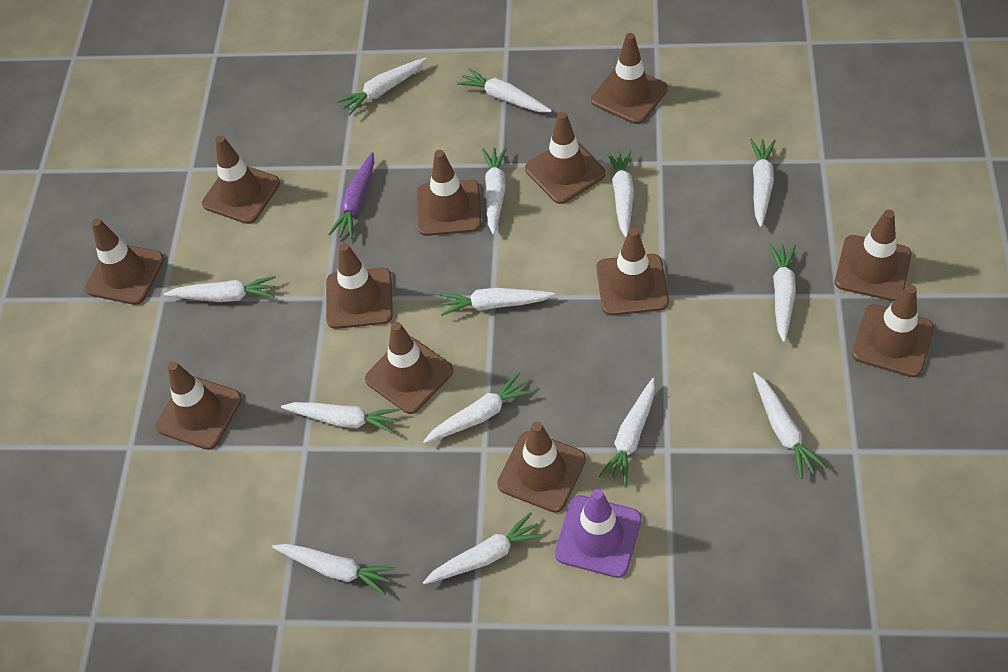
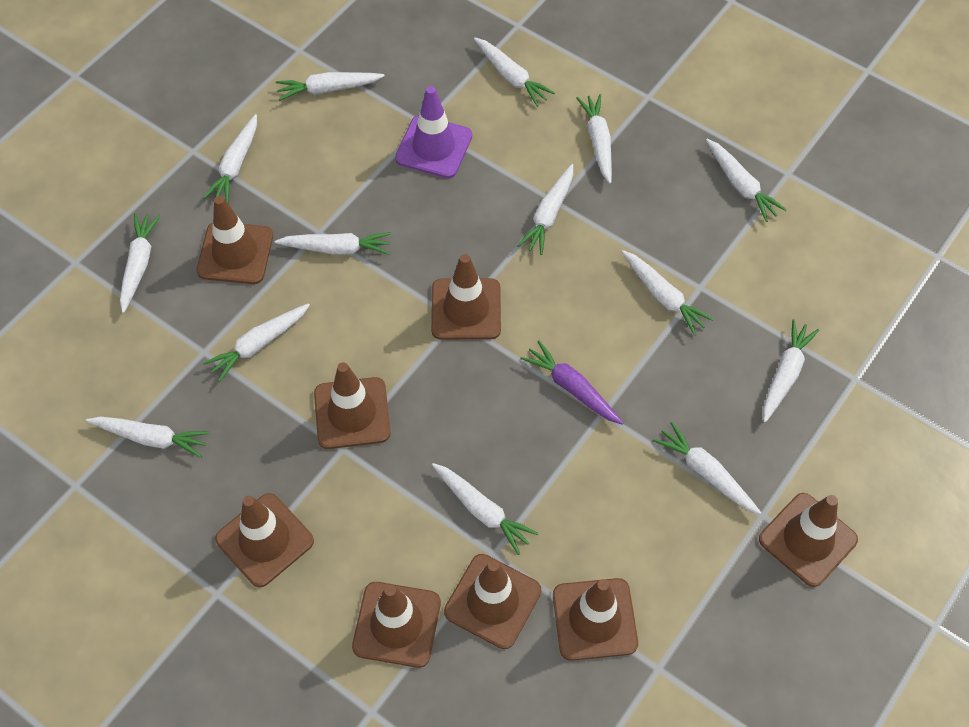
brown traffic cone: 12 -> 8

